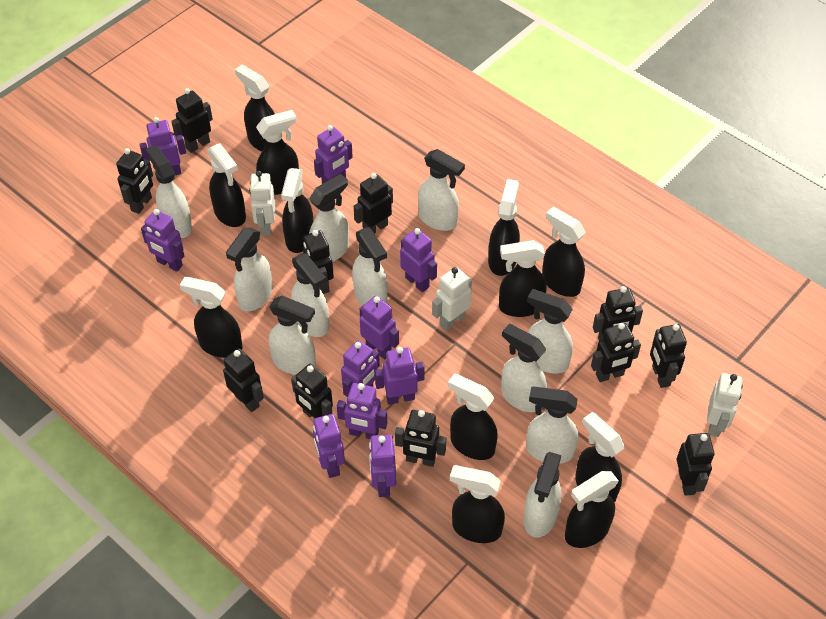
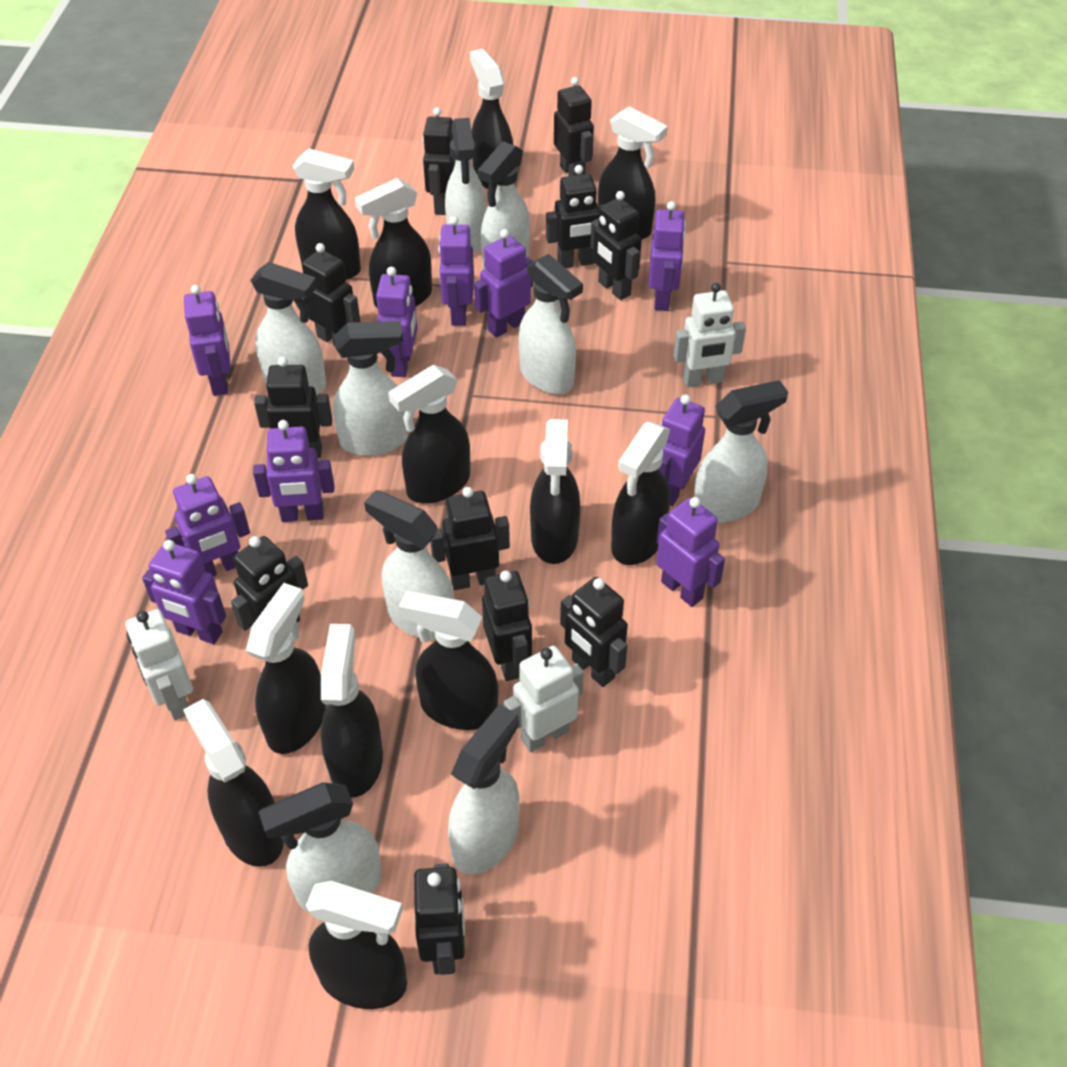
white spray bottle: 11 -> 9

